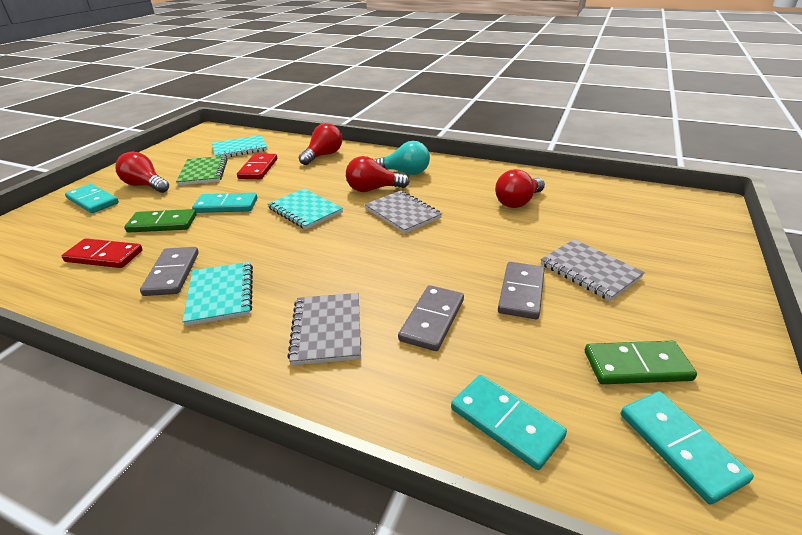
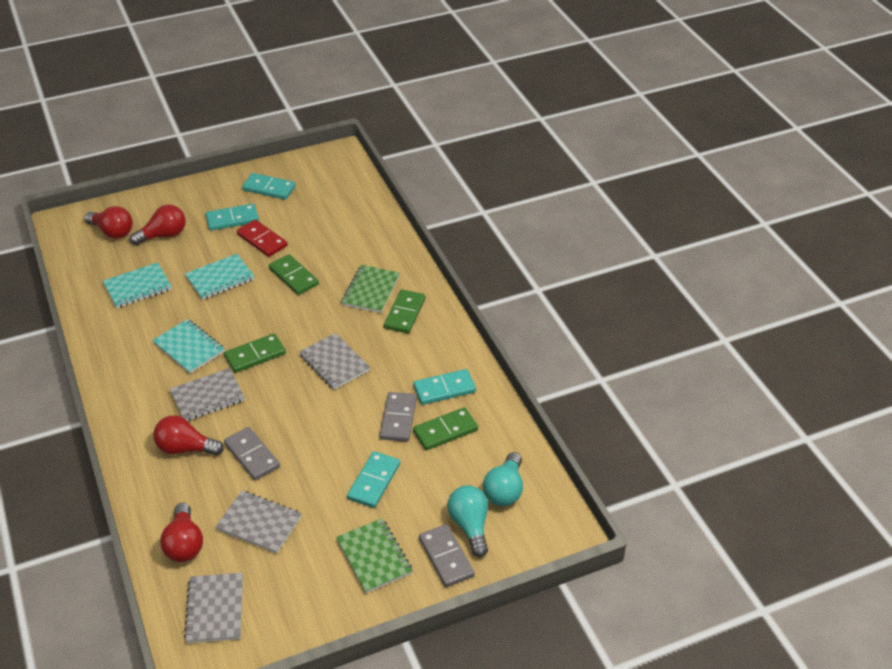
green domino: 2 -> 4
green notebook: 1 -> 2
grey notebook: 3 -> 4
red domino: 2 -> 1
turquoise light bulb: 1 -> 2

